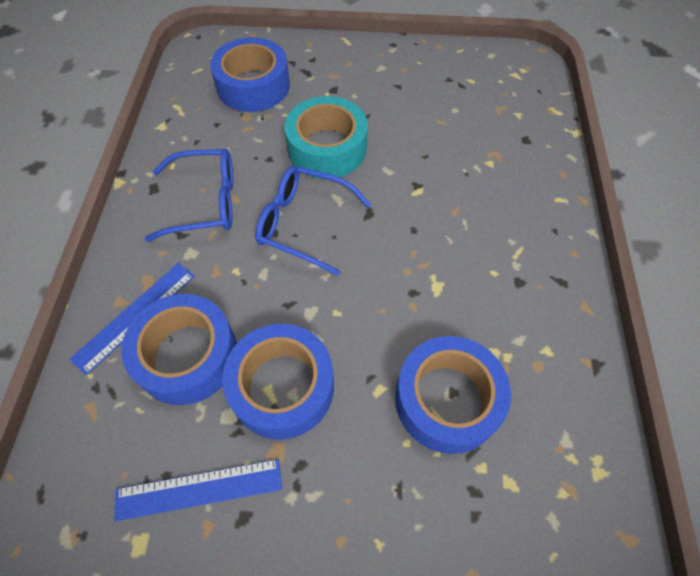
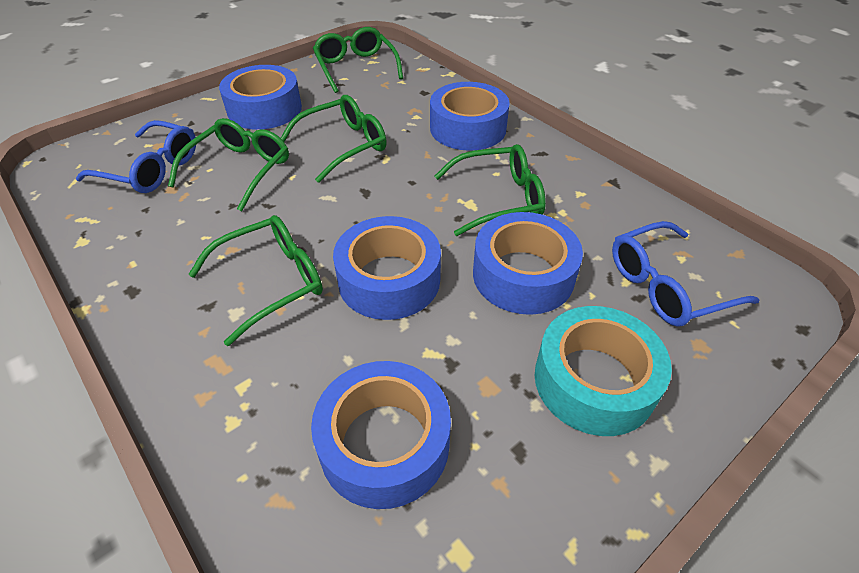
blue ruler: 2 -> 0
blue tape: 4 -> 5
green glasses: 0 -> 5

